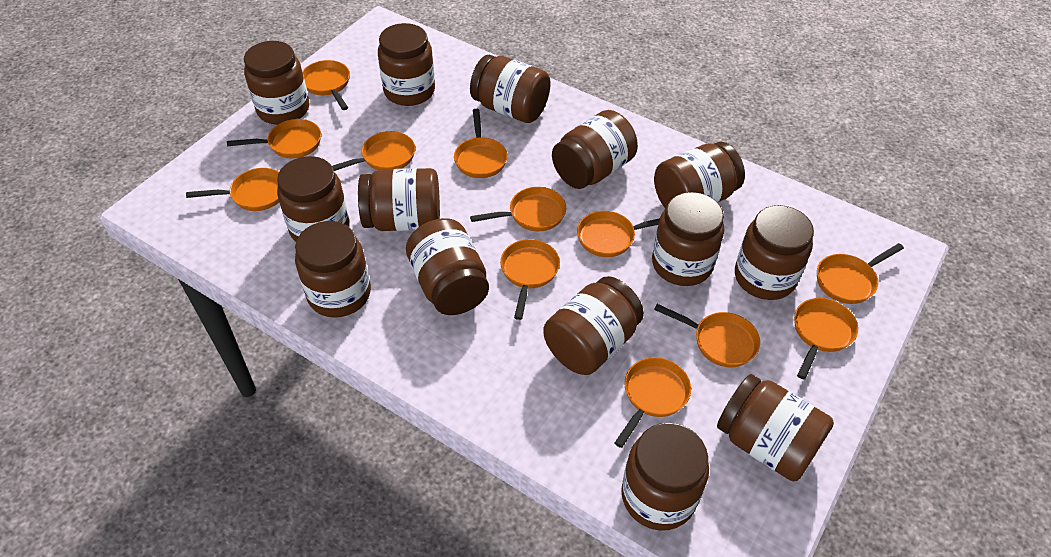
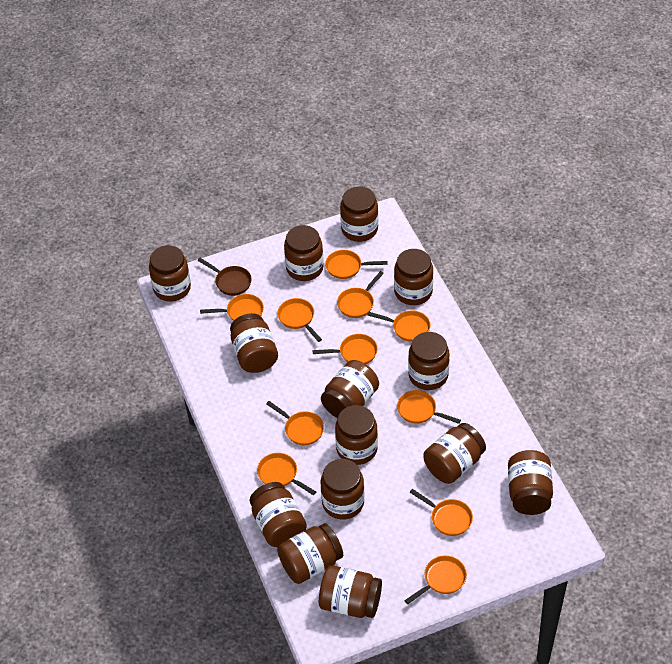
brown pan: 0 -> 1
orange pan: 12 -> 11

